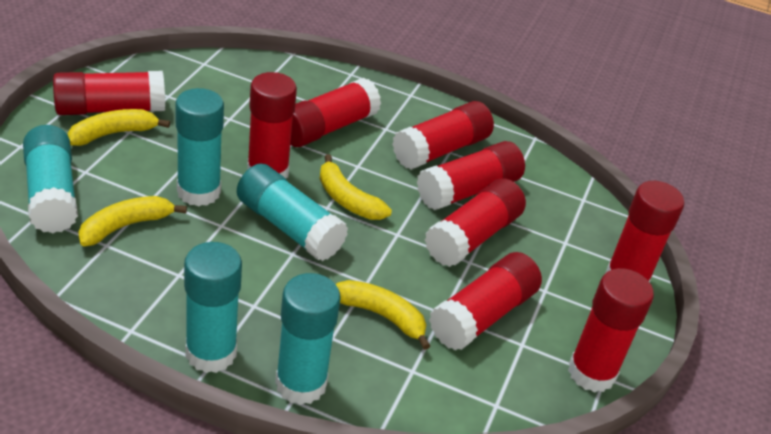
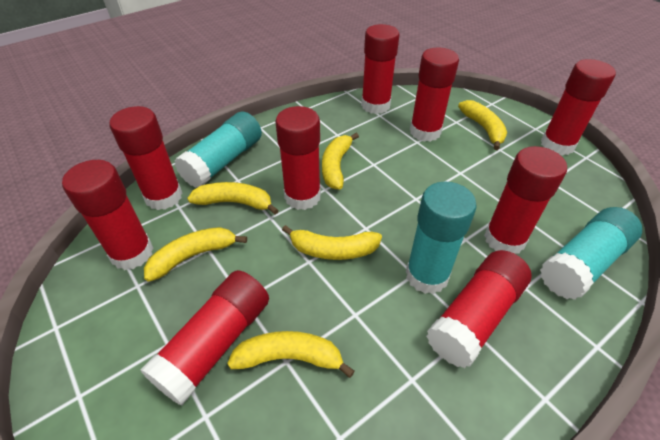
turquoise glue stick: 5 -> 3
yellow banana: 4 -> 6

